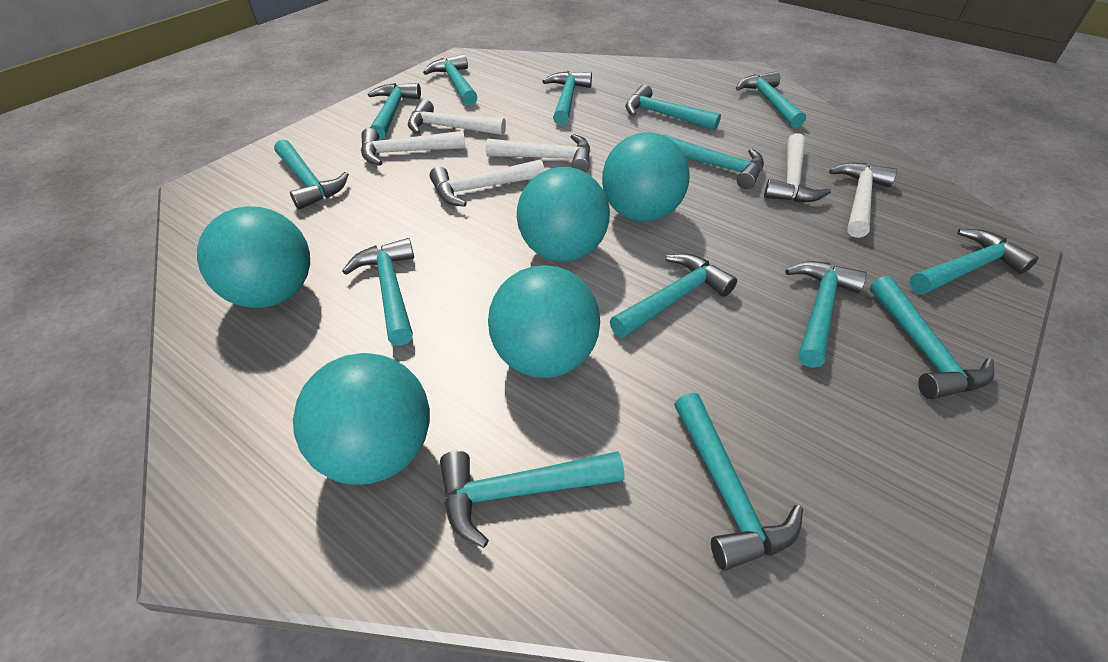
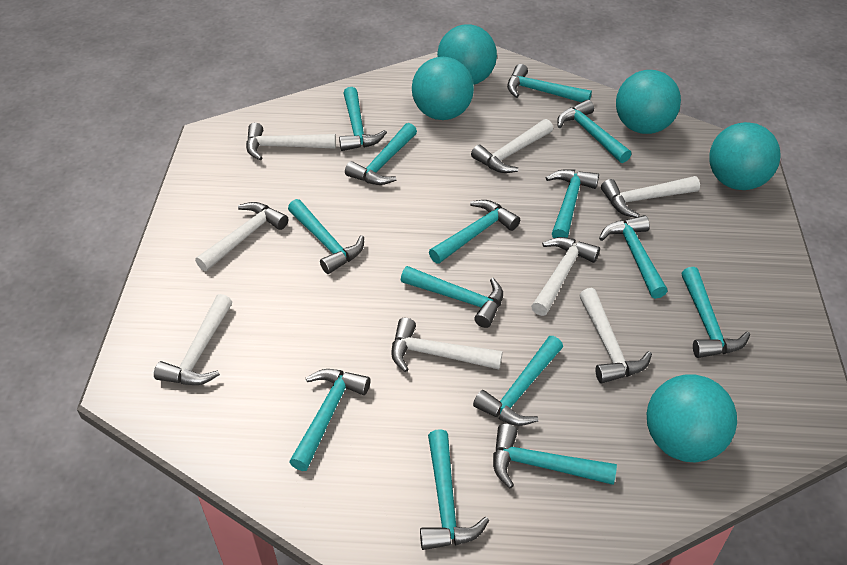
white hammer: 6 -> 8

